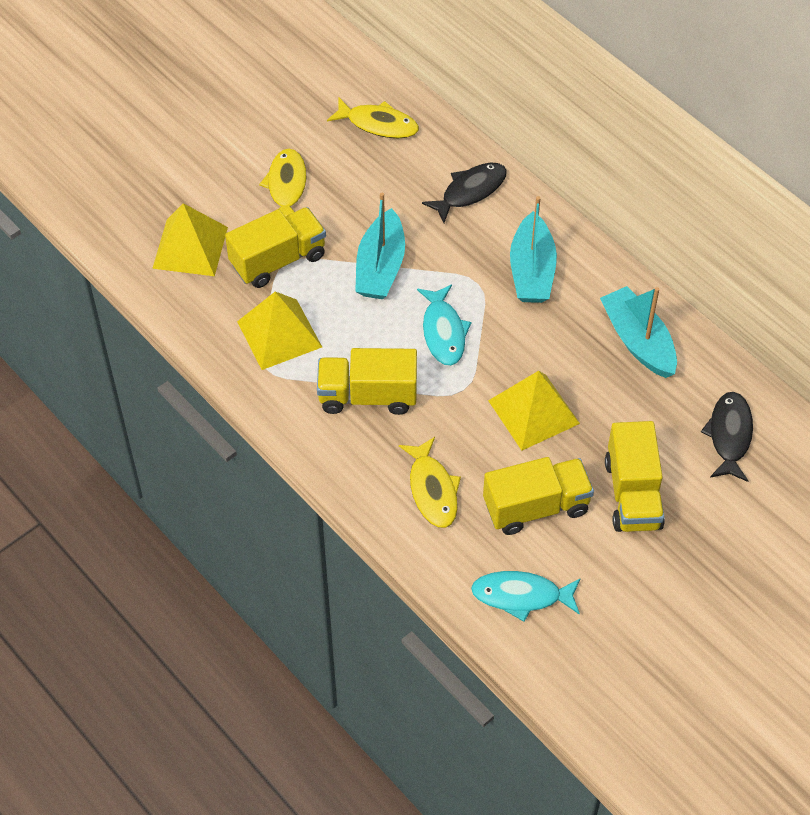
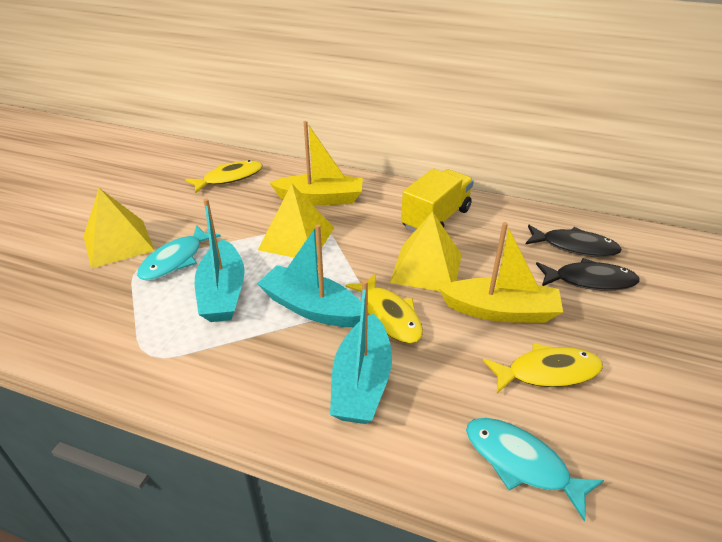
yellow boat: 0 -> 2
yellow truck: 4 -> 1

